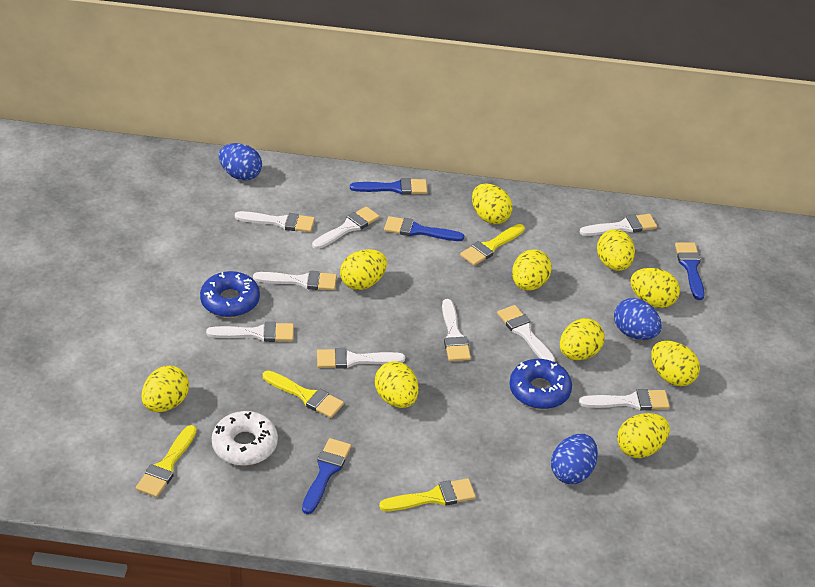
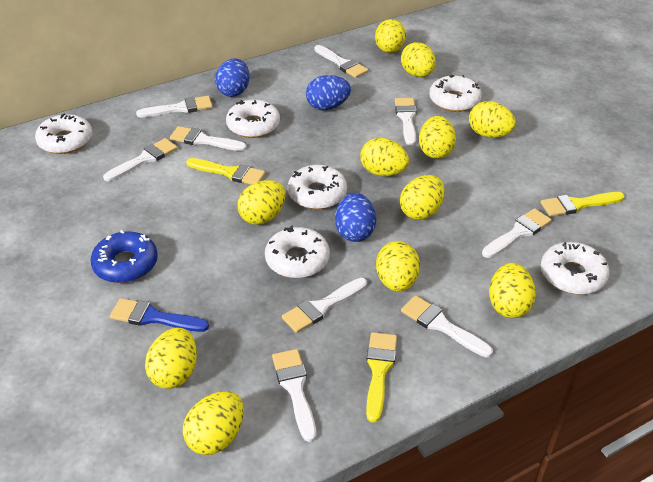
blue brush: 4 -> 1
blue donut: 2 -> 1
white donut: 1 -> 6
yellow brush: 4 -> 3
yellow egg: 10 -> 11

